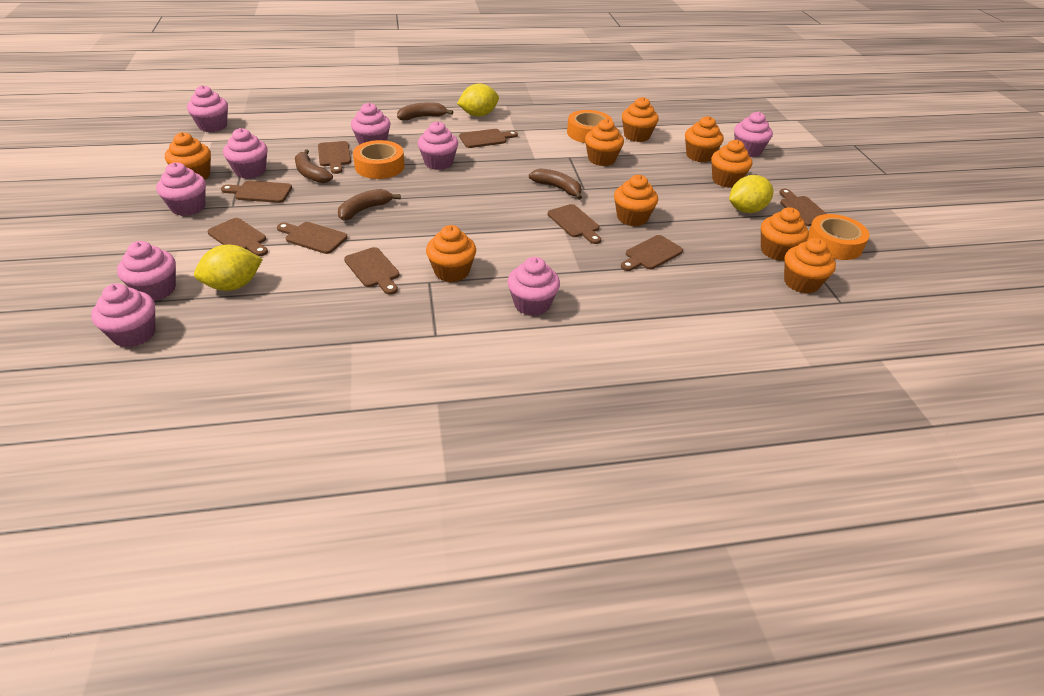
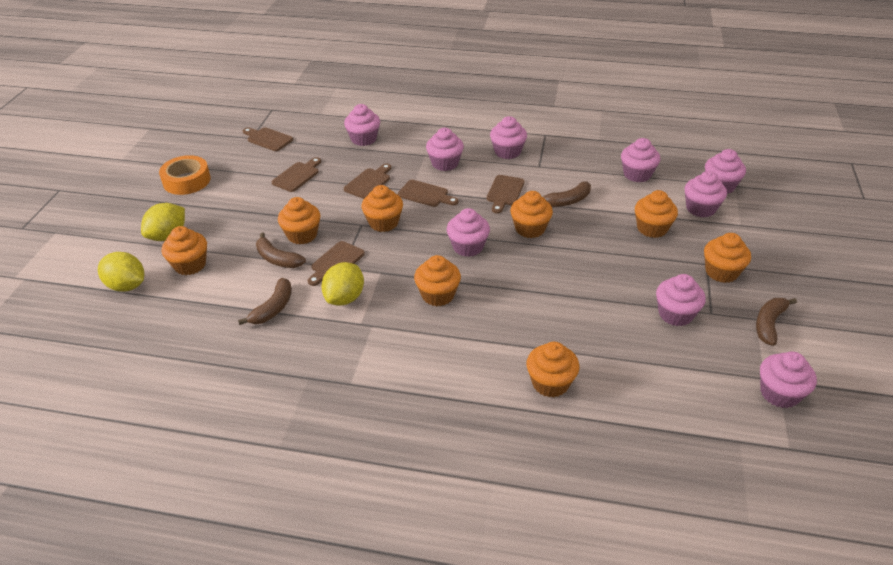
brown cutting board: 9 -> 6
orange cupcake: 9 -> 8
orange tape: 3 -> 1

